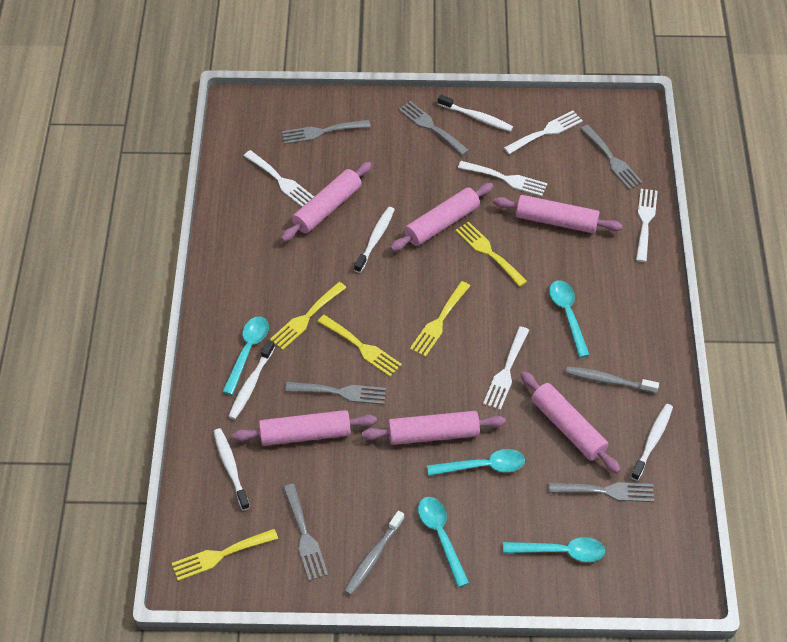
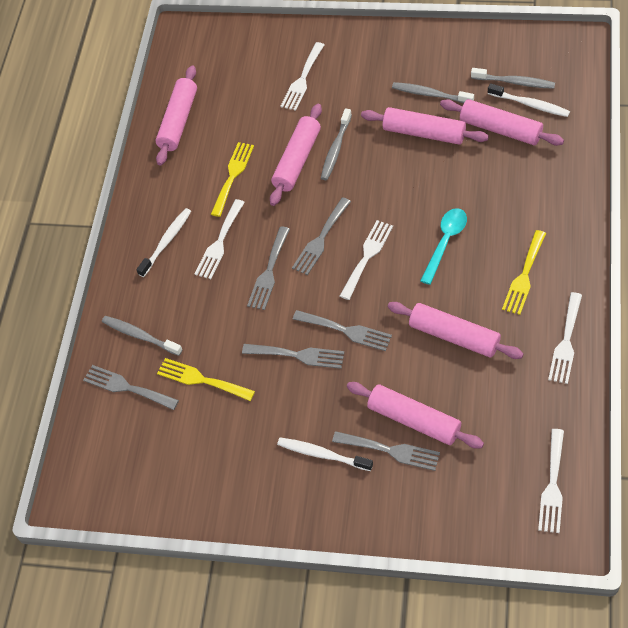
grey toothbrush: 2 -> 4
turquoise spoon: 5 -> 1
white toothbrush: 5 -> 3
yellow fork: 5 -> 3

